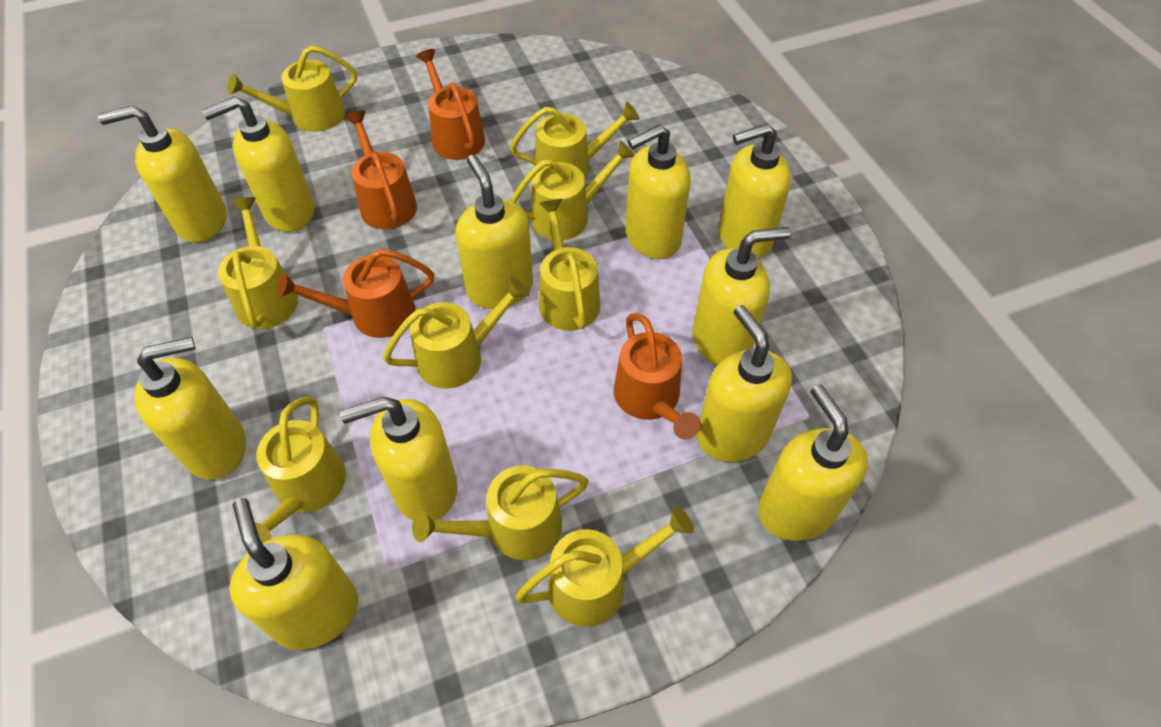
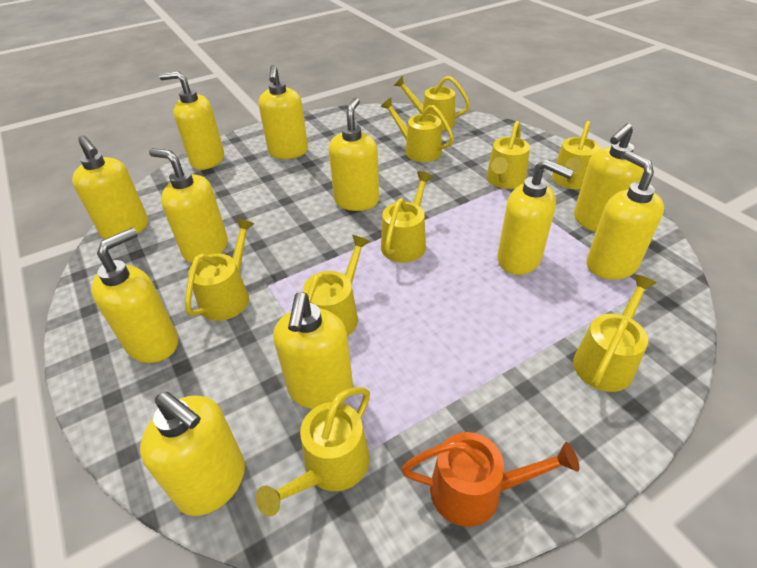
orange watering can: 4 -> 1

